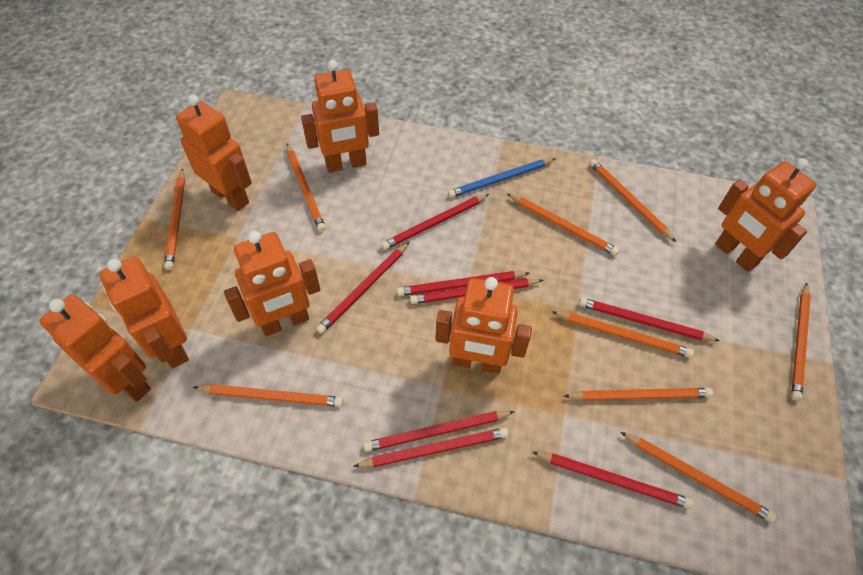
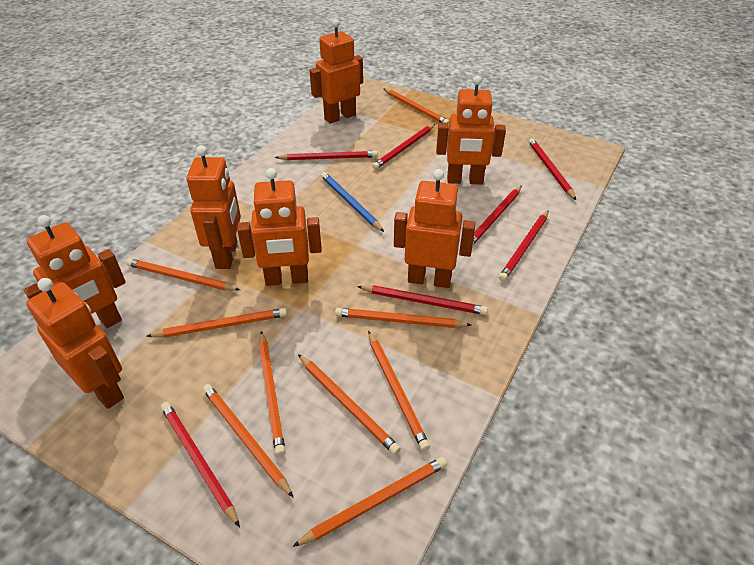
red pencil: 8 -> 7

